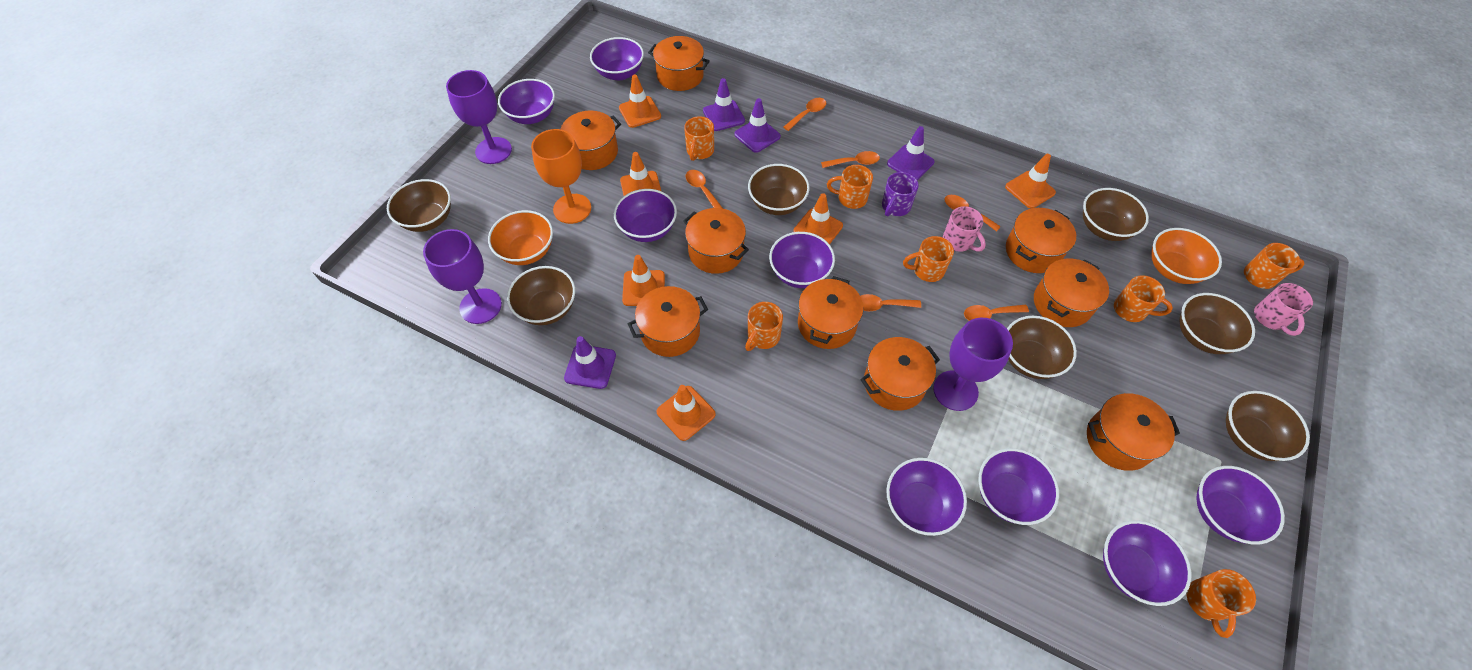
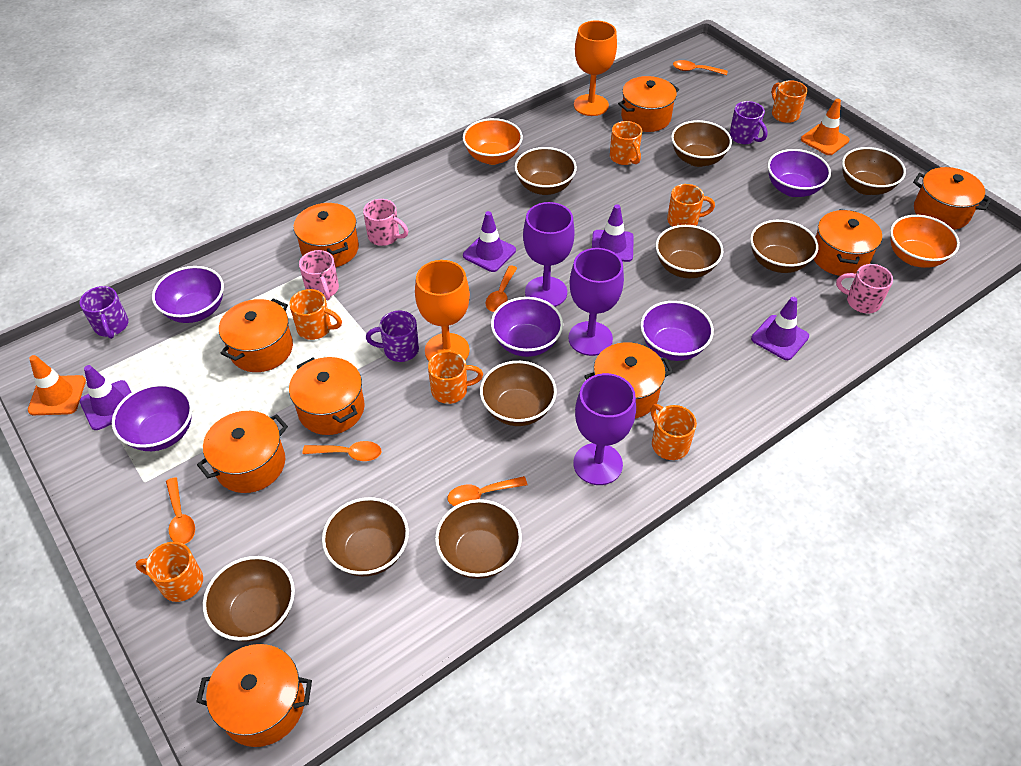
brown bowl: 7 -> 9
orange goblet: 1 -> 2
orange spoon: 6 -> 5
orange traffic cone: 6 -> 2
pink mug: 2 -> 3
purple bowl: 8 -> 5
purple mug: 1 -> 3

